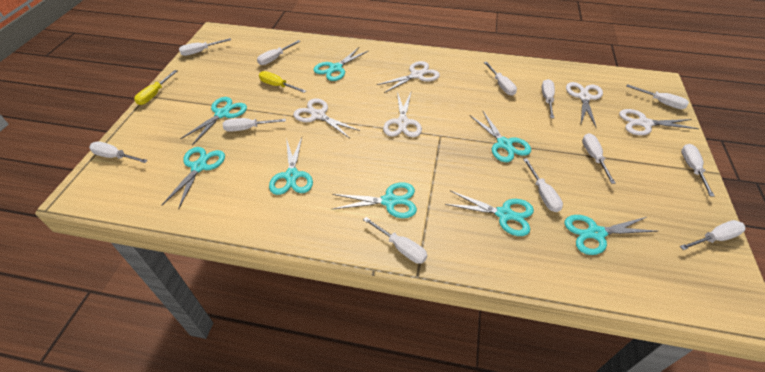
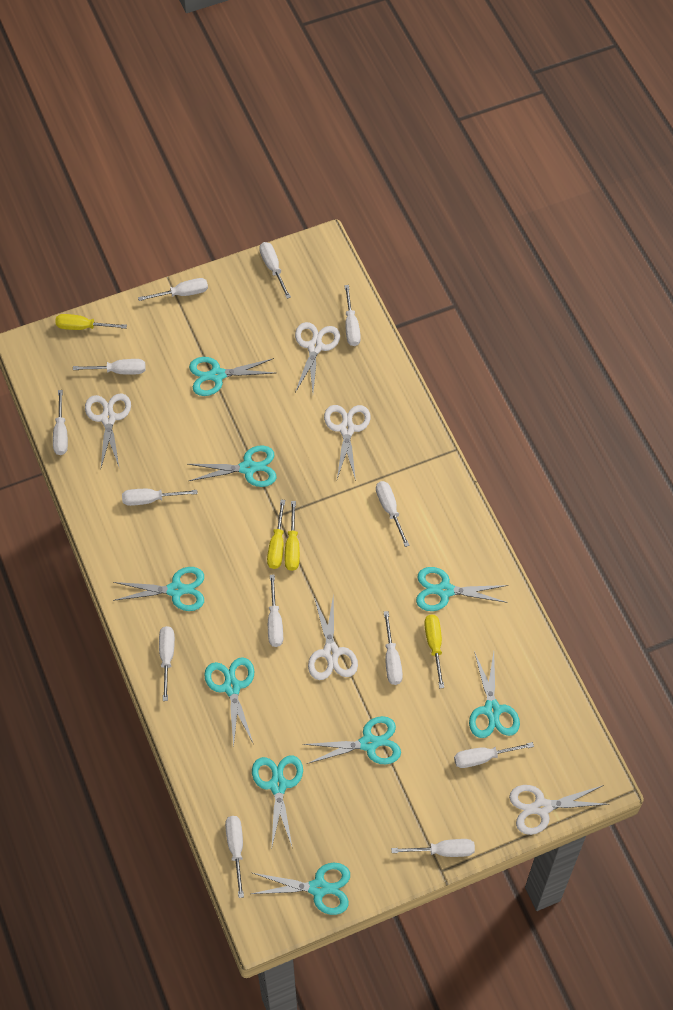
turquoise scissors: 8 -> 9
white screwdriver: 12 -> 13
yellow screwdriver: 2 -> 4

